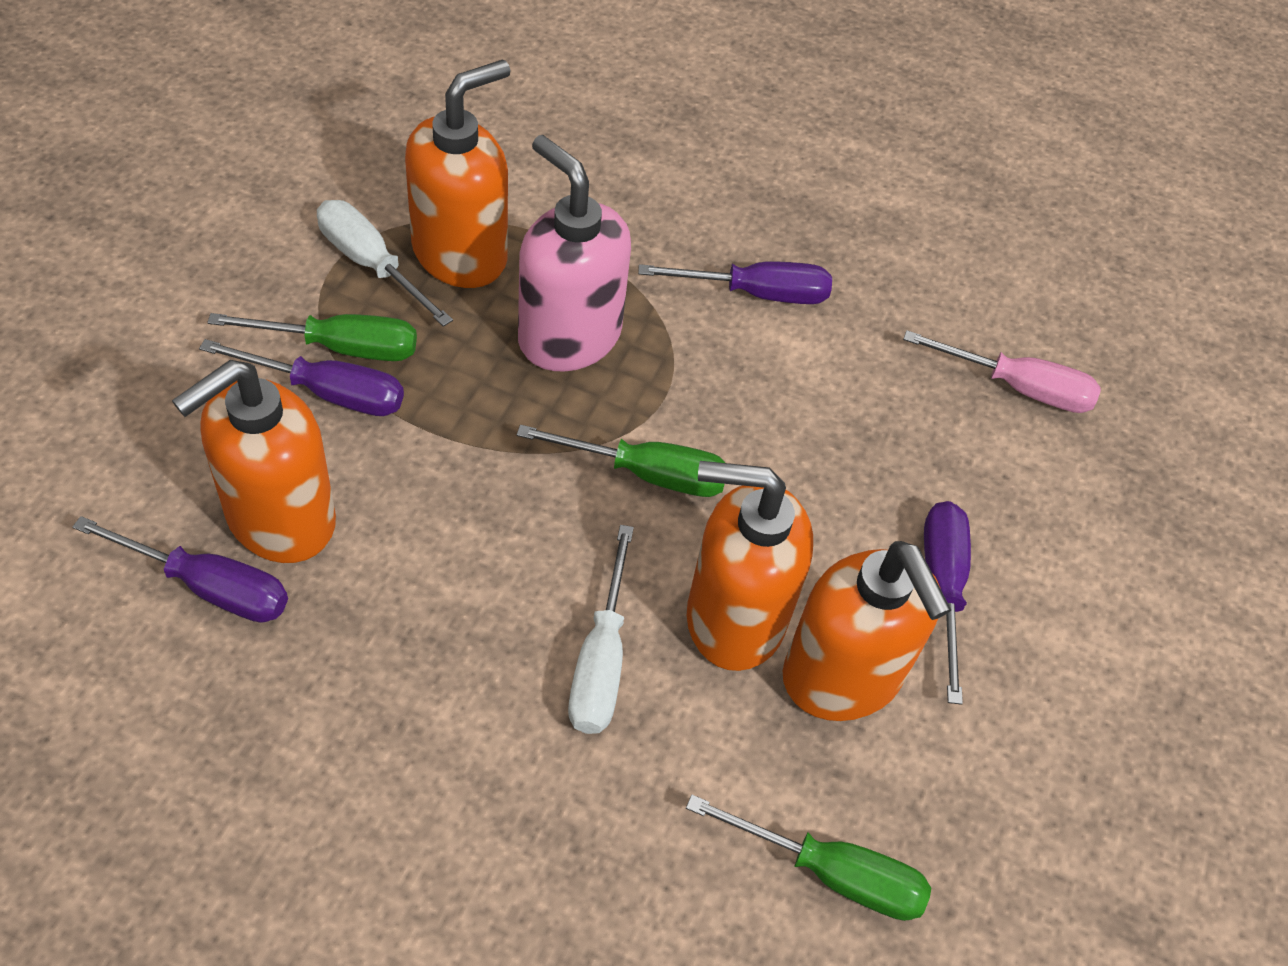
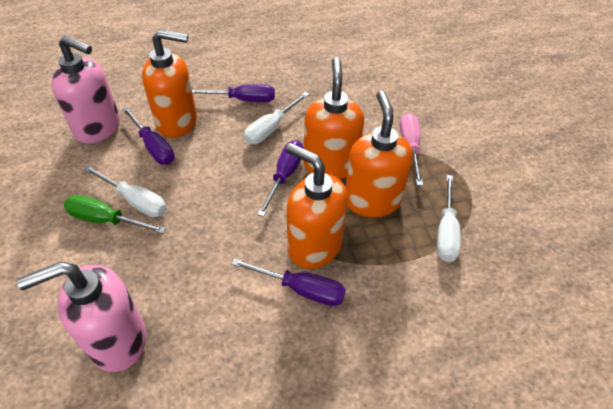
green screwdriver: 3 -> 1
pink soap dispenser: 1 -> 2
white screwdriver: 2 -> 3

